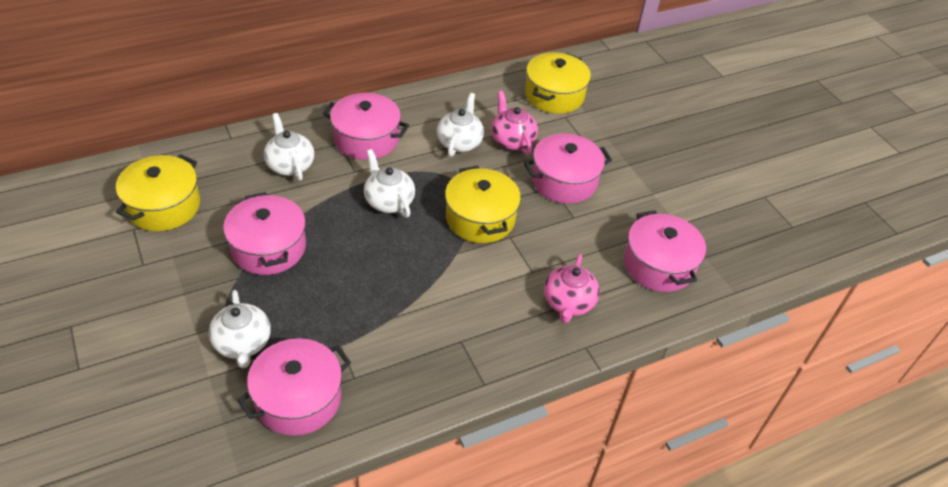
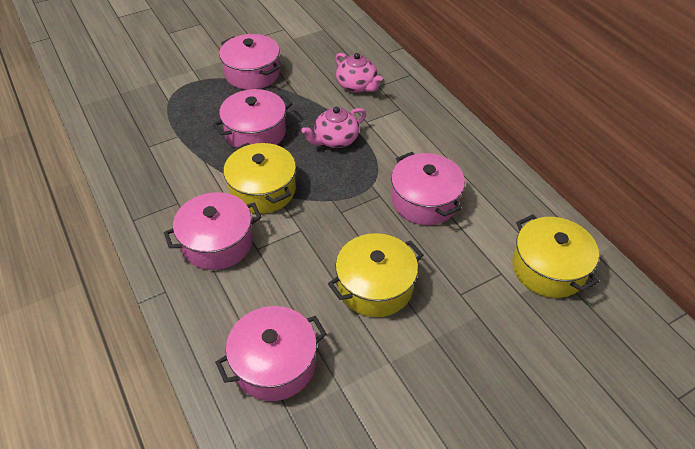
white teapot: 4 -> 0

